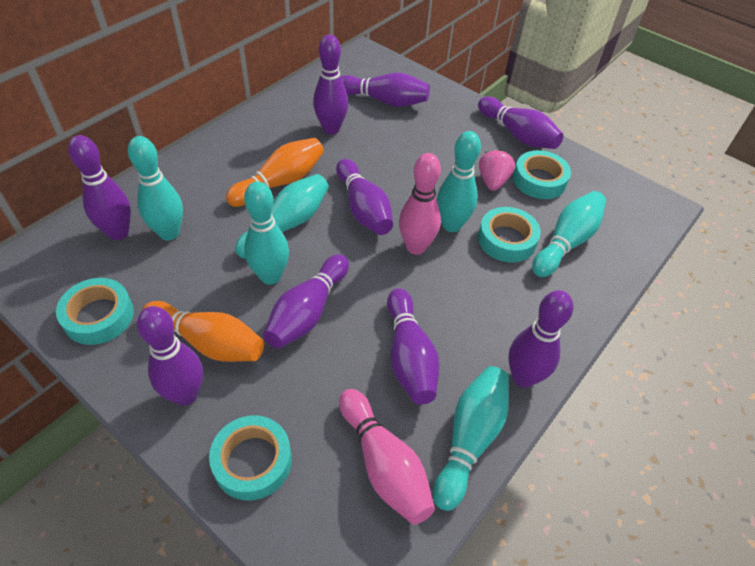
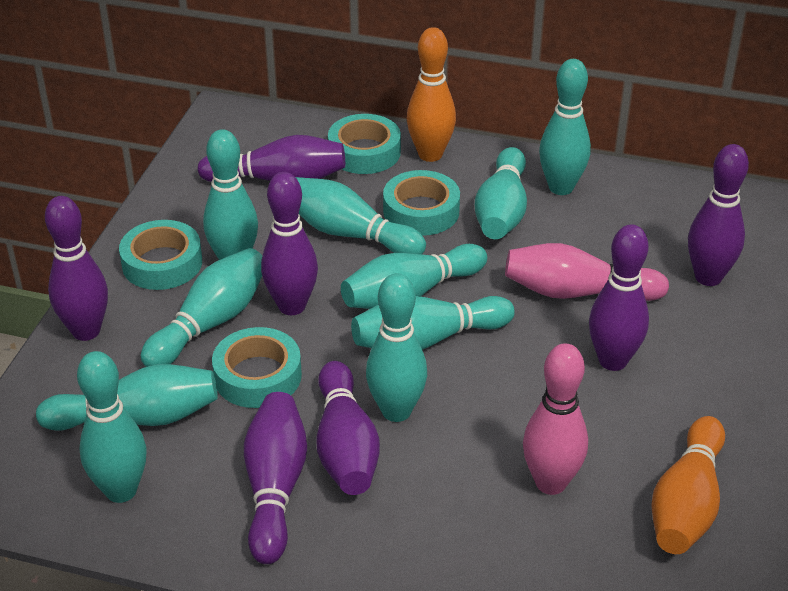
pink strawberry: 1 -> 0
purple bowling pin: 9 -> 7
turquoise bowling pin: 6 -> 10

